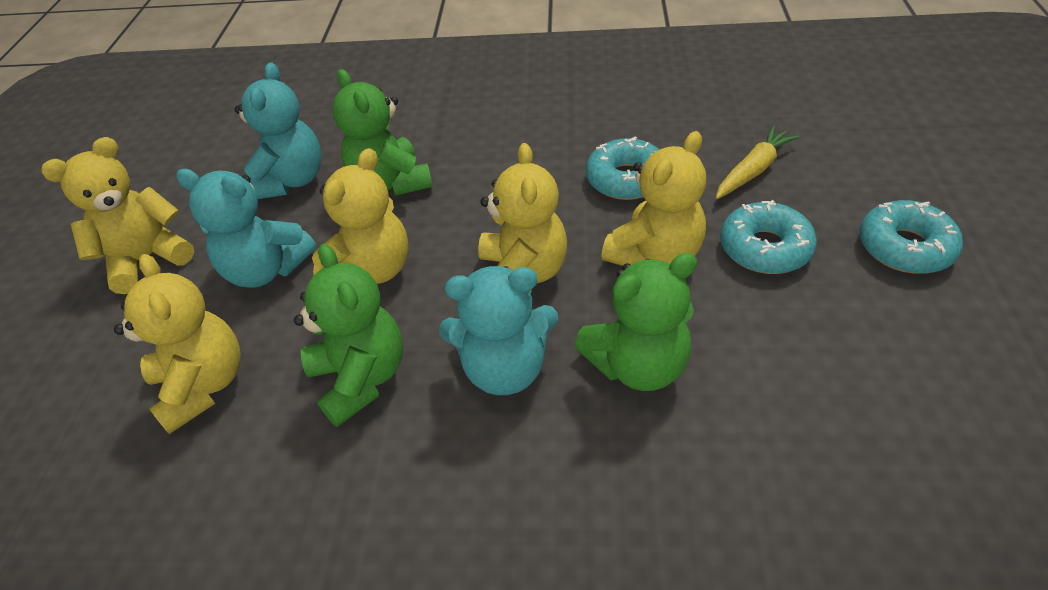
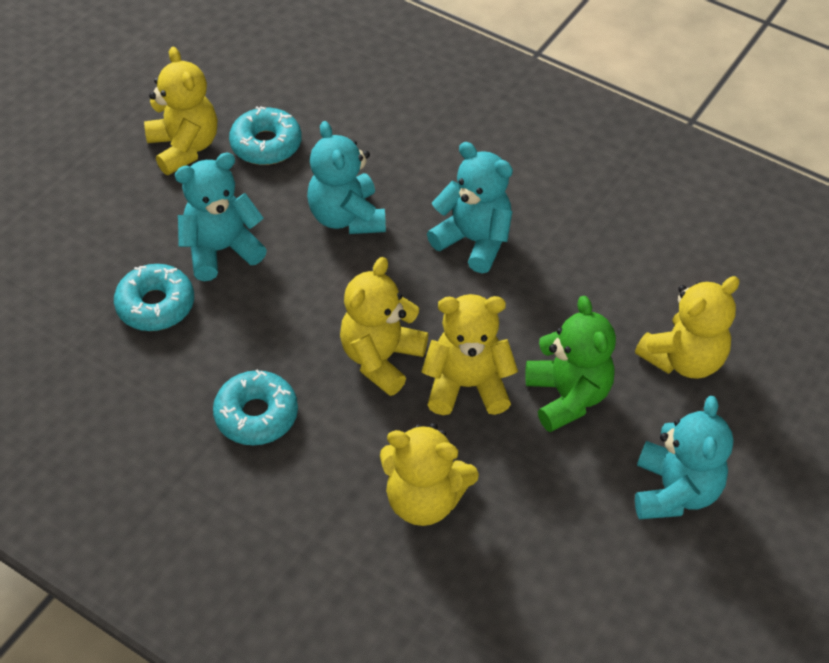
green teddy bear: 3 -> 1
turquoise teddy bear: 3 -> 4
yellow carrot: 1 -> 0

